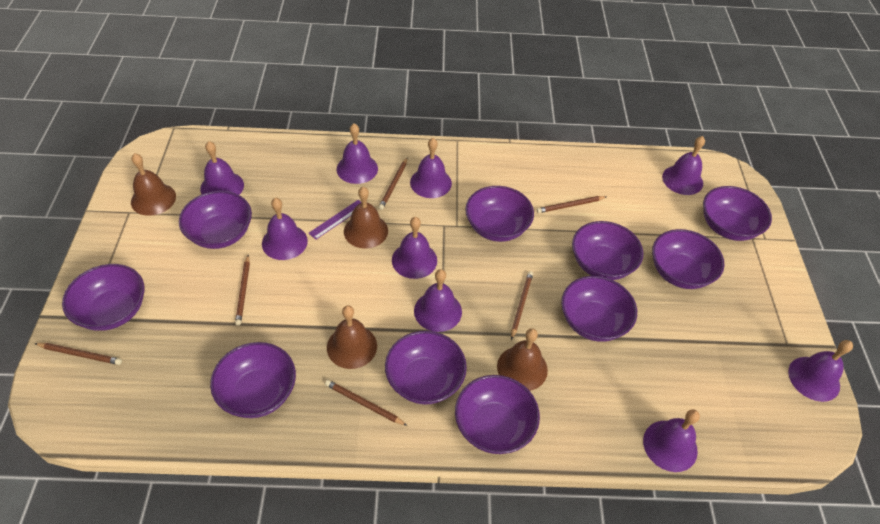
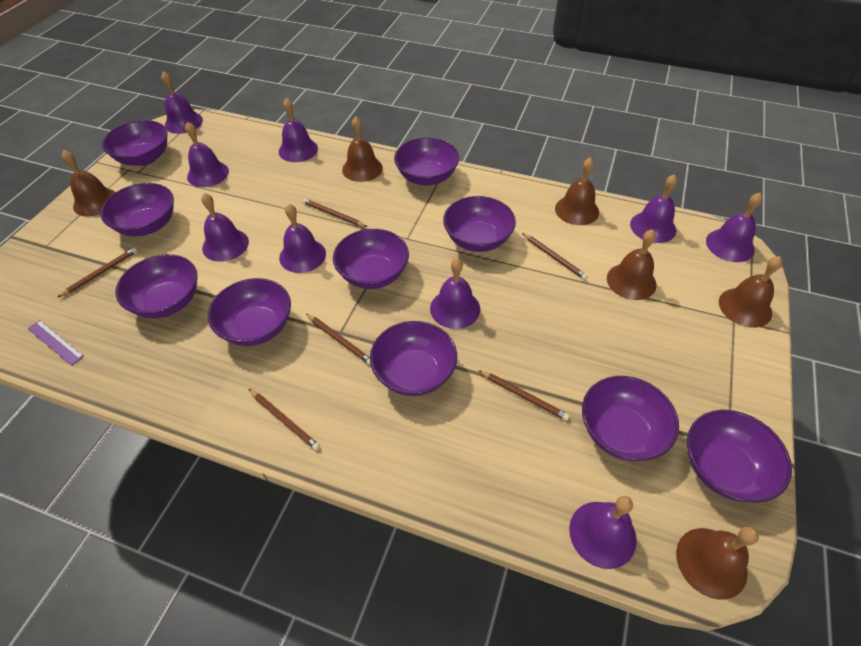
brown bell: 4 -> 6

